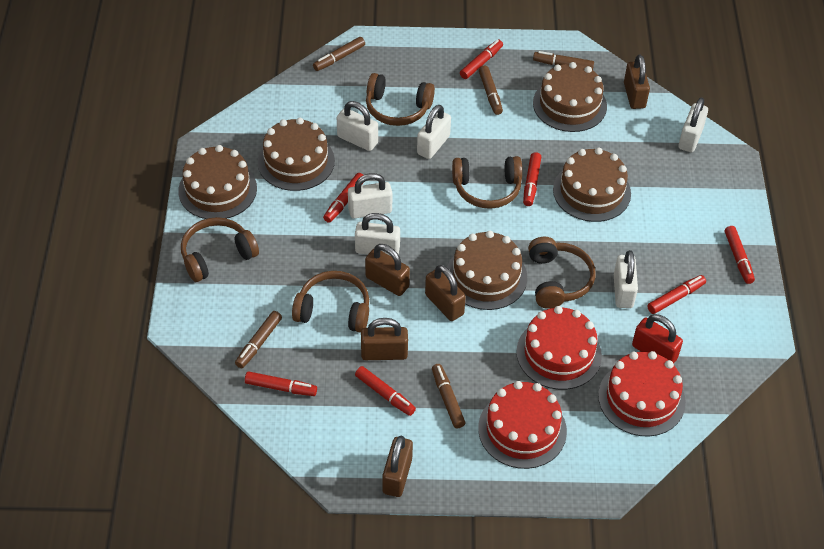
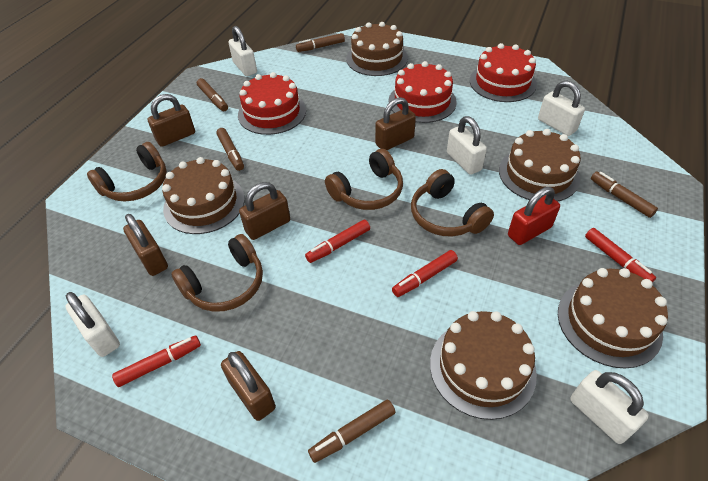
brown headphones: 5 -> 4
red marker: 7 -> 4
white padlock: 6 -> 5

